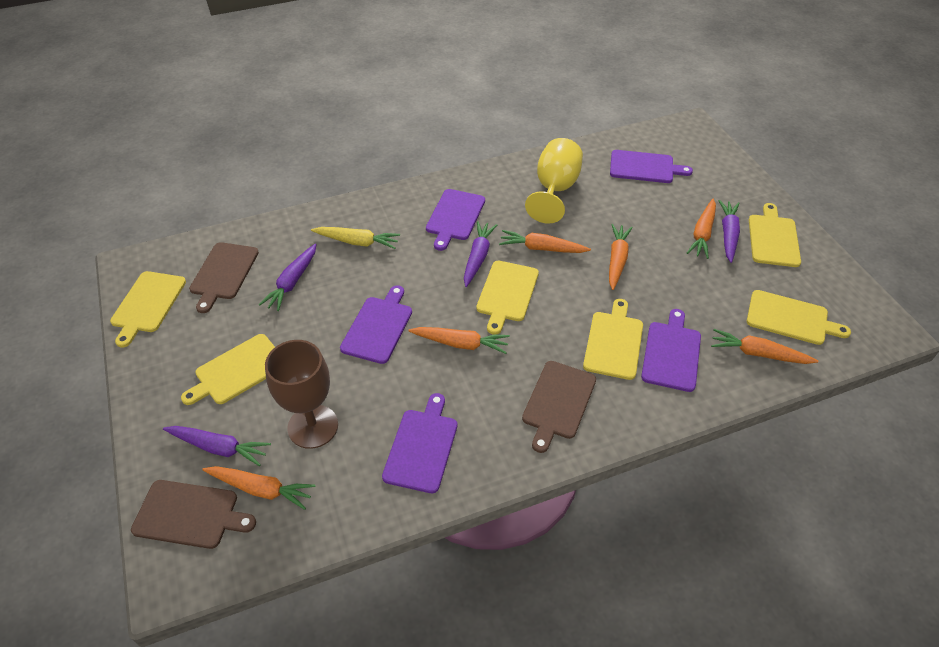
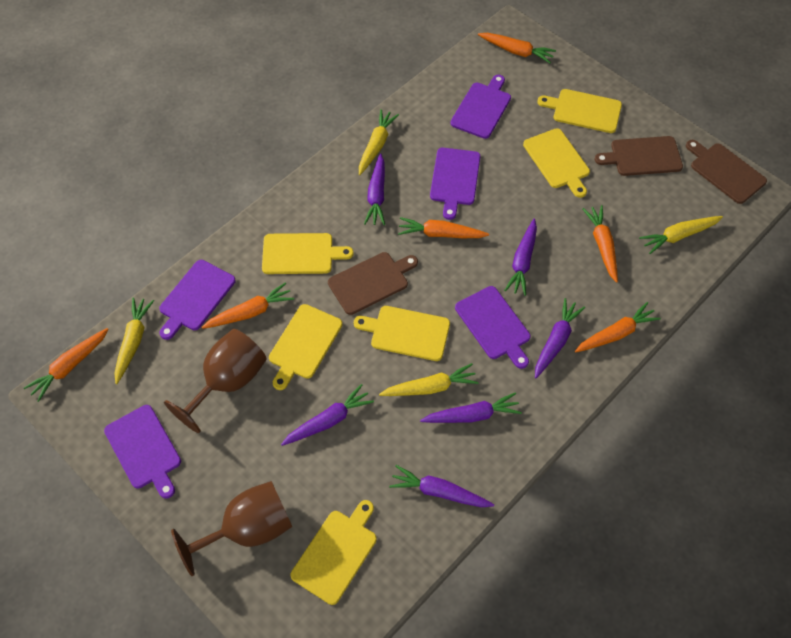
brown goblet: 1 -> 2
purple carrot: 4 -> 6
yellow carrot: 1 -> 4
yellow goblet: 1 -> 0

